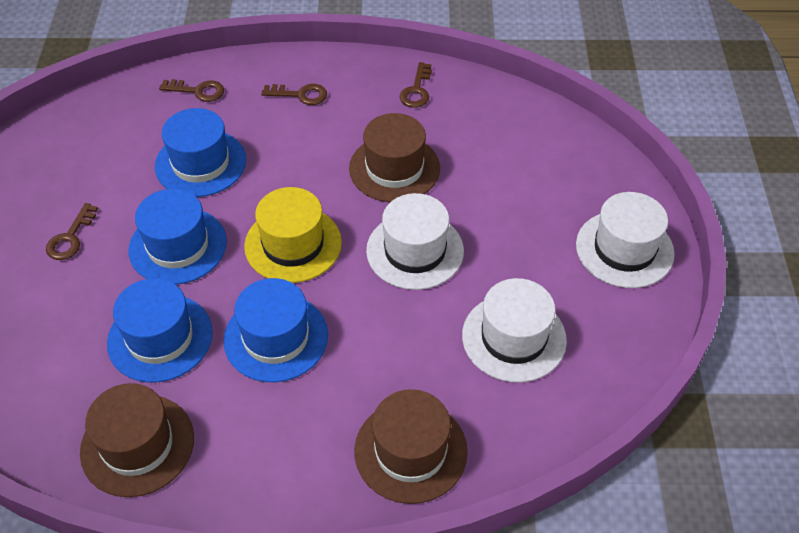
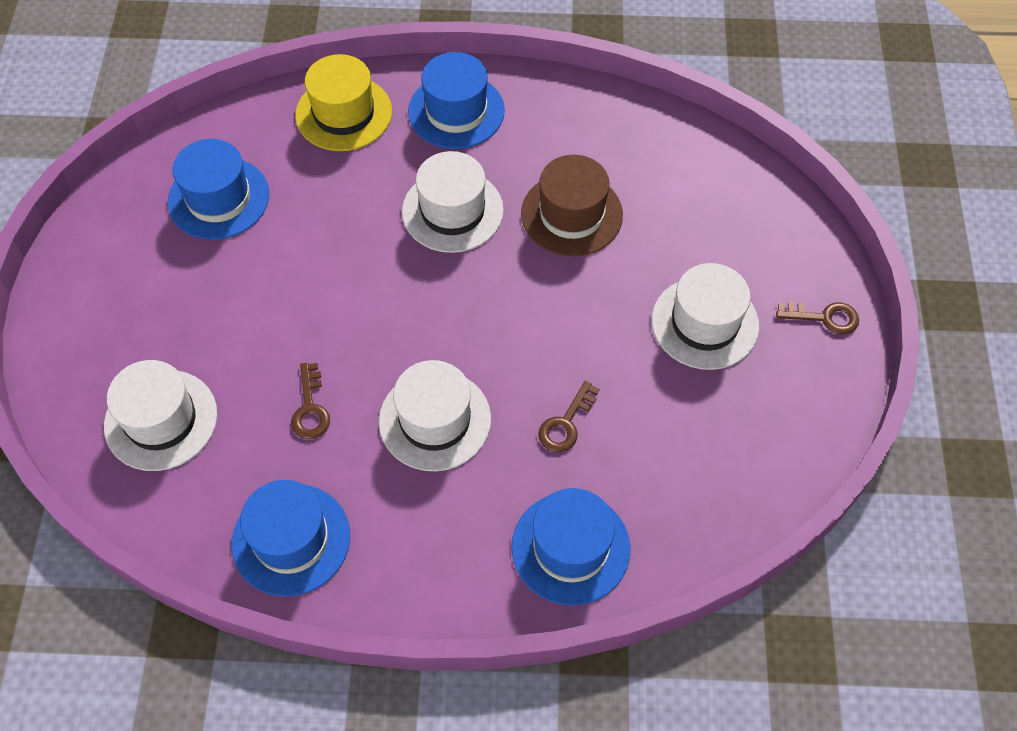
brown hat: 3 -> 1
brown key: 4 -> 3
white hat: 3 -> 4

